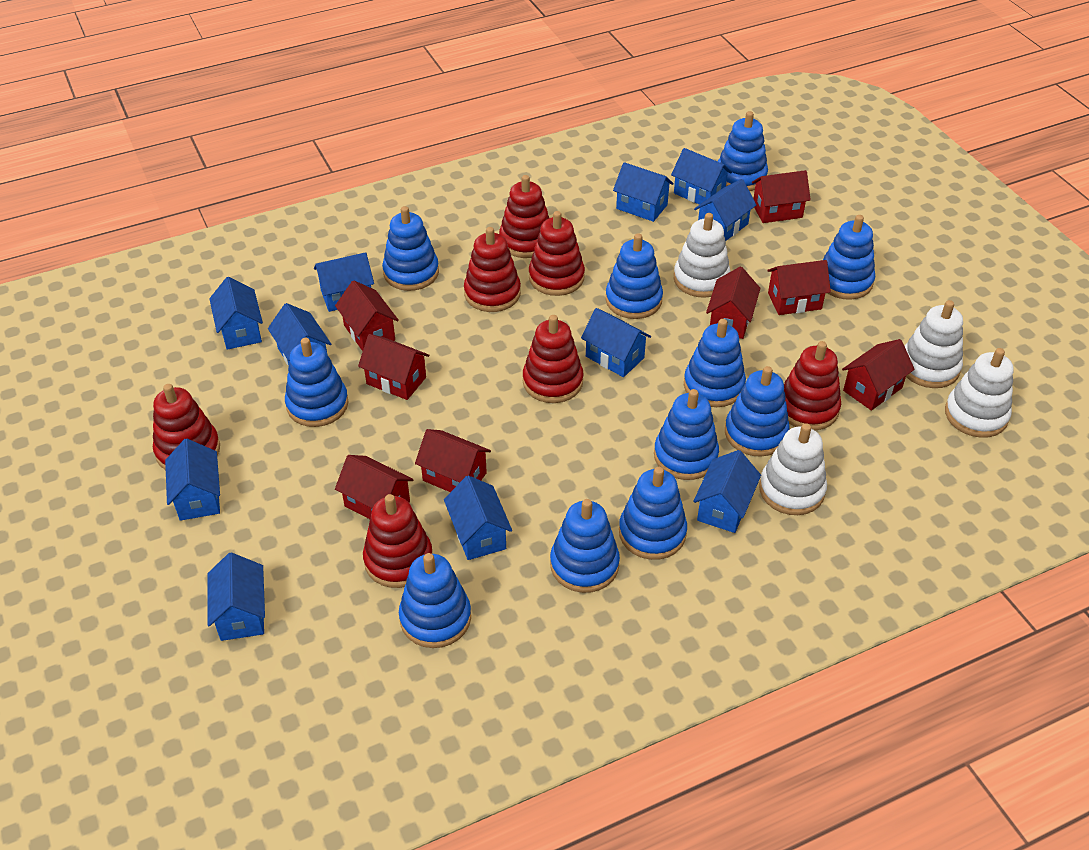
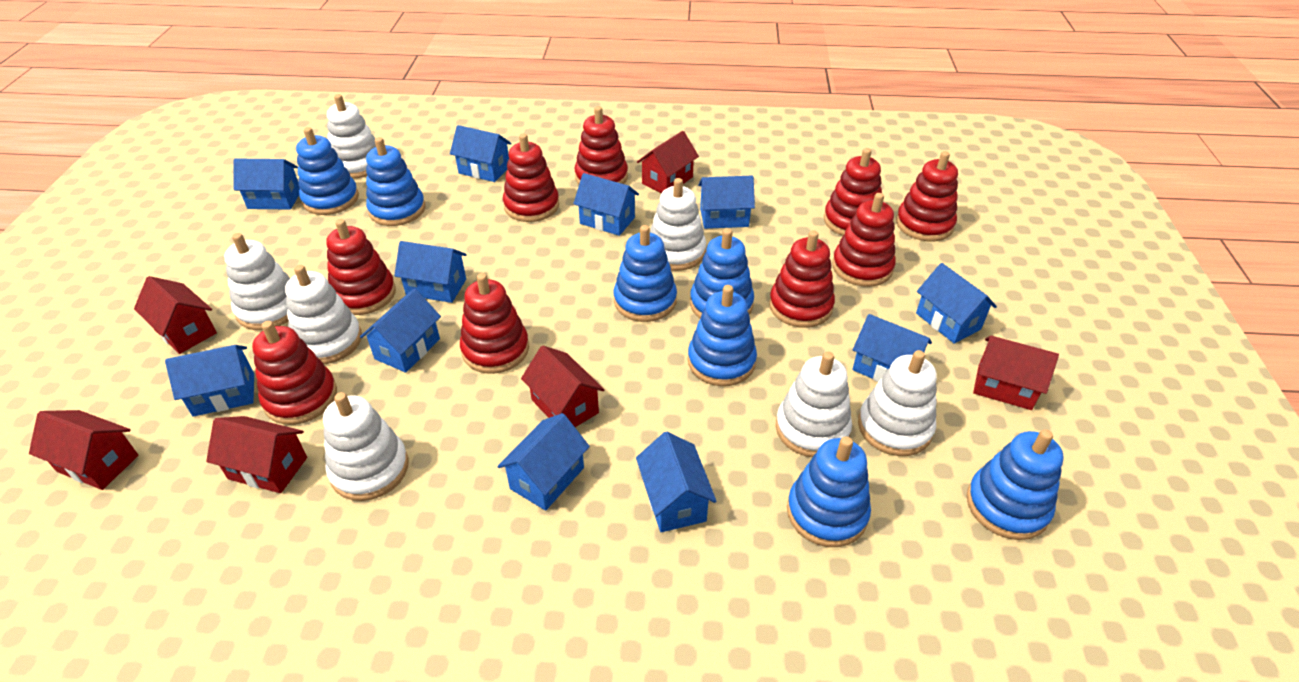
blue stacking toy: 11 -> 7
red house: 8 -> 6
red stacking toy: 7 -> 9
white stacking toy: 4 -> 7

